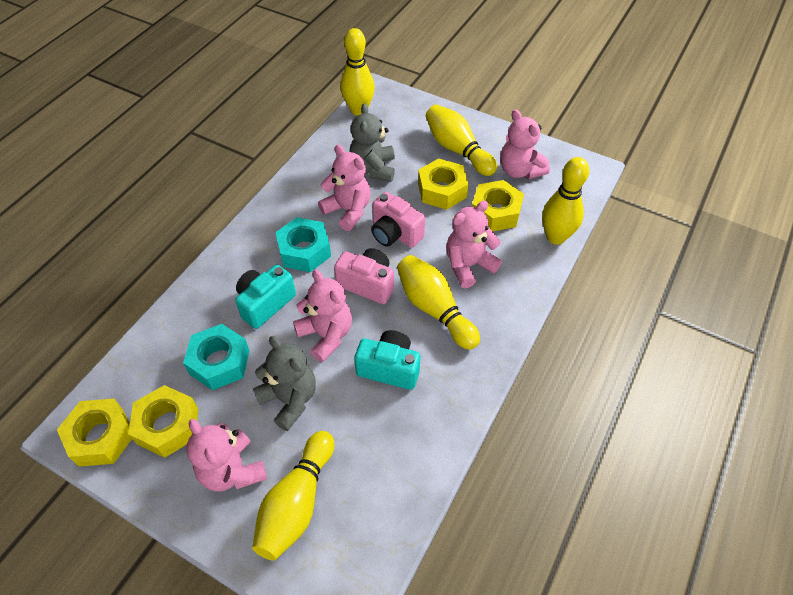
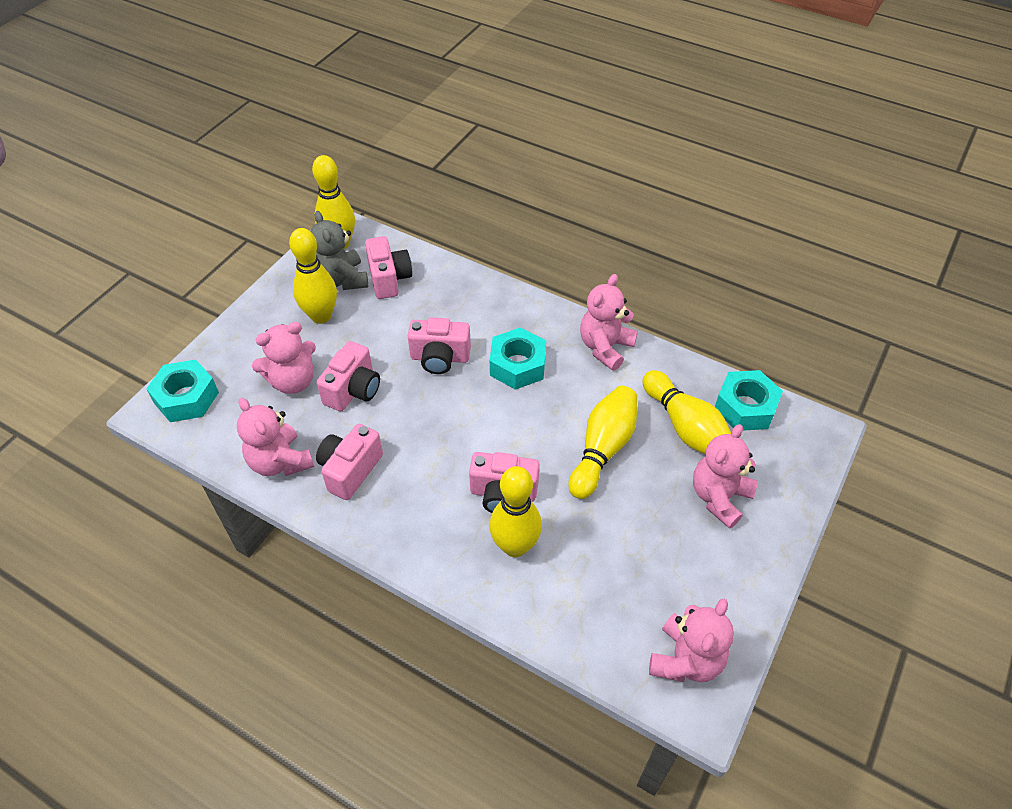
grey teddy bear: 2 -> 1
pink camera: 2 -> 5
turquoise camera: 2 -> 0
turquoise nut: 2 -> 3
yellow nut: 4 -> 0

